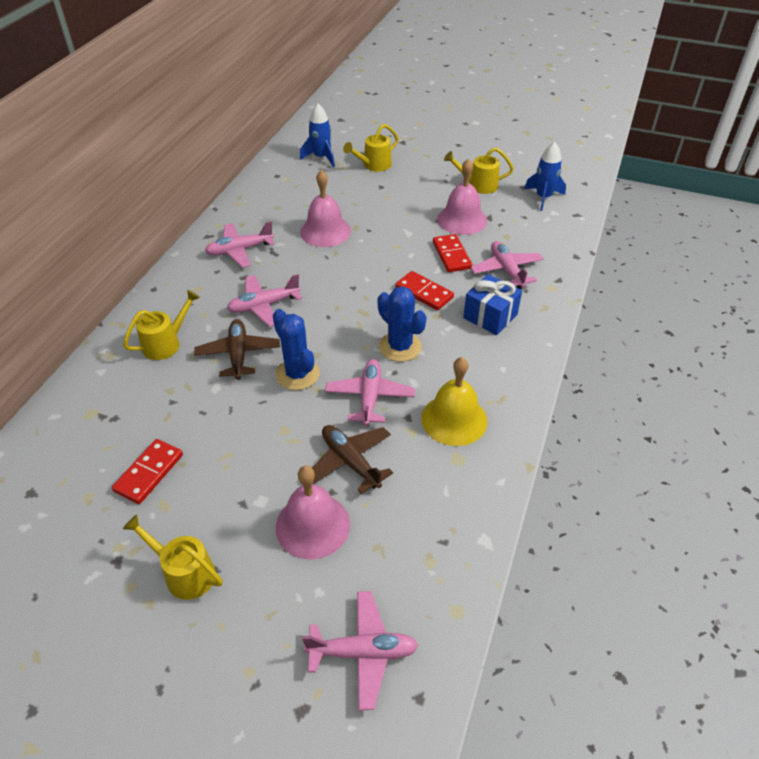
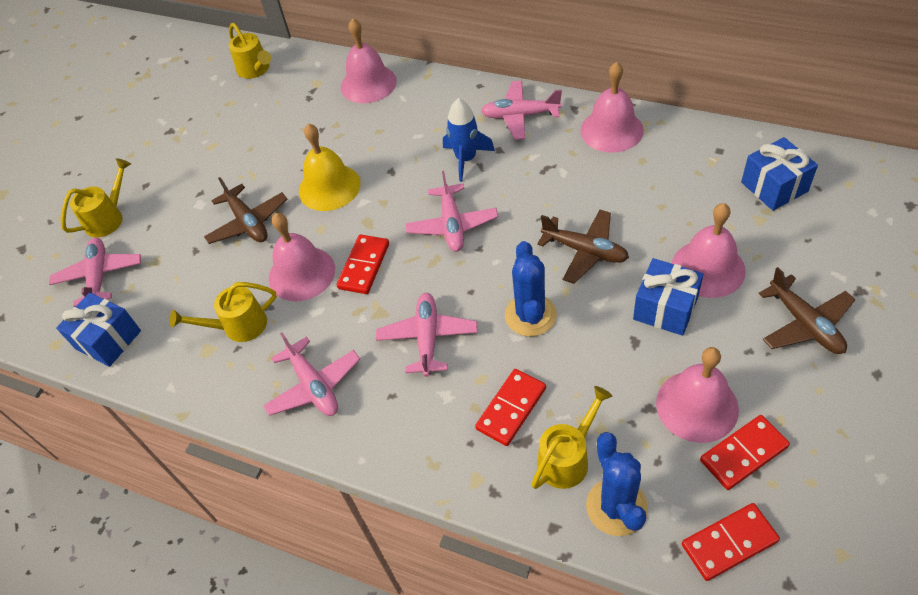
blue gift: 1 -> 3
blue rocket: 2 -> 1
brown plane: 2 -> 3
pink bell: 3 -> 5
red domino: 3 -> 4

